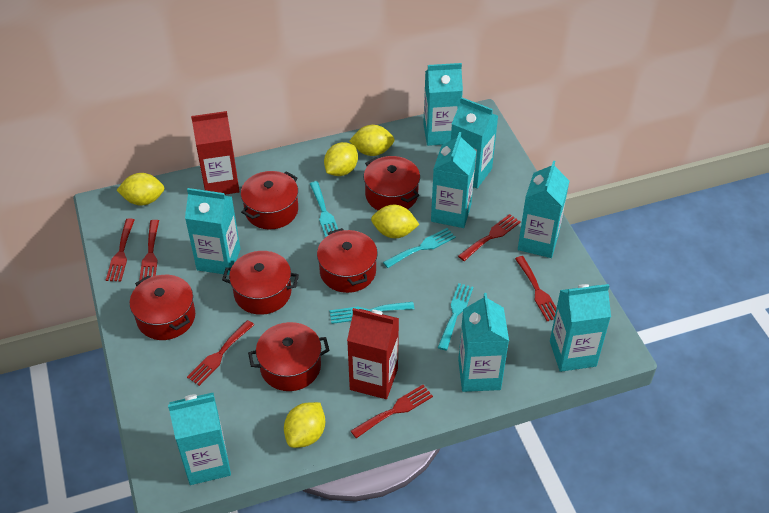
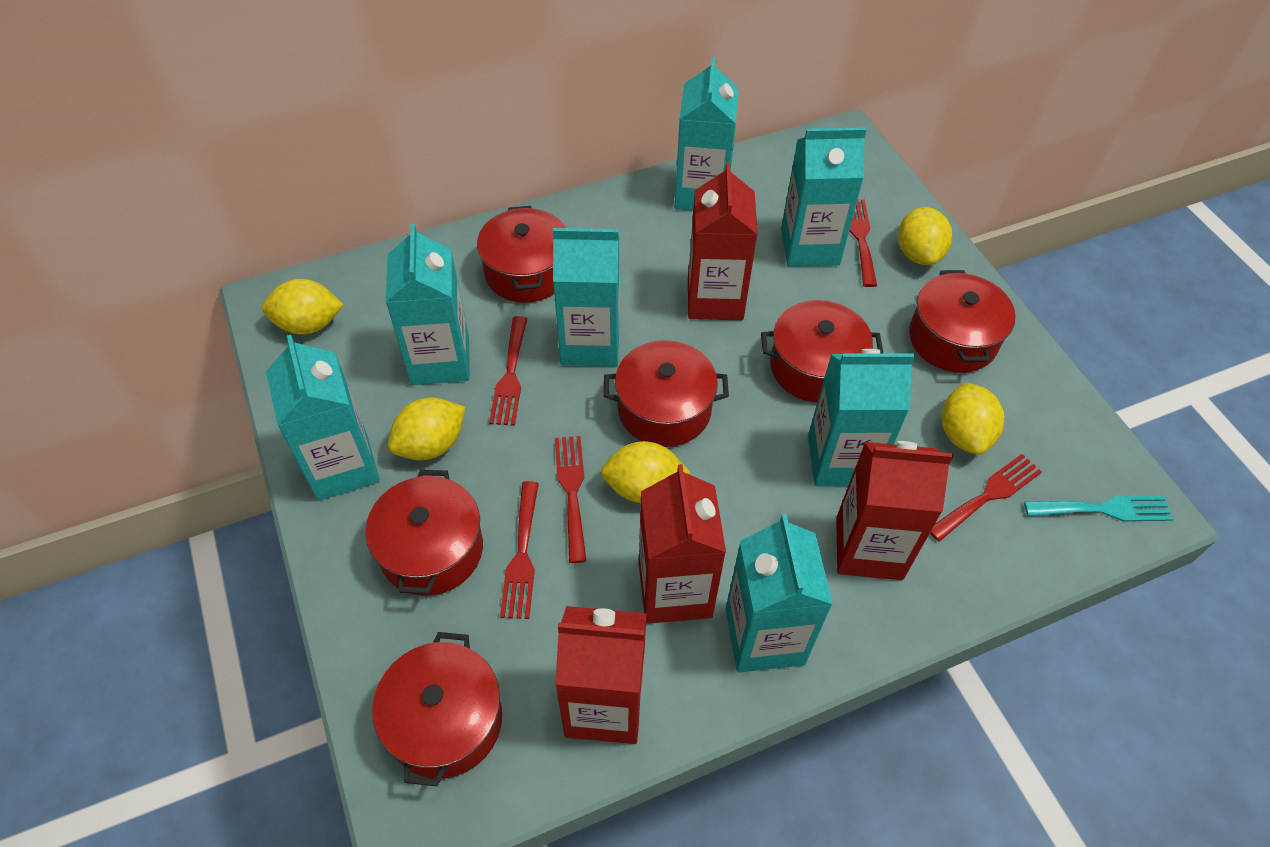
red carton: 2 -> 4
red fork: 6 -> 5
turquoise carton: 8 -> 7
turquoise fork: 4 -> 1

